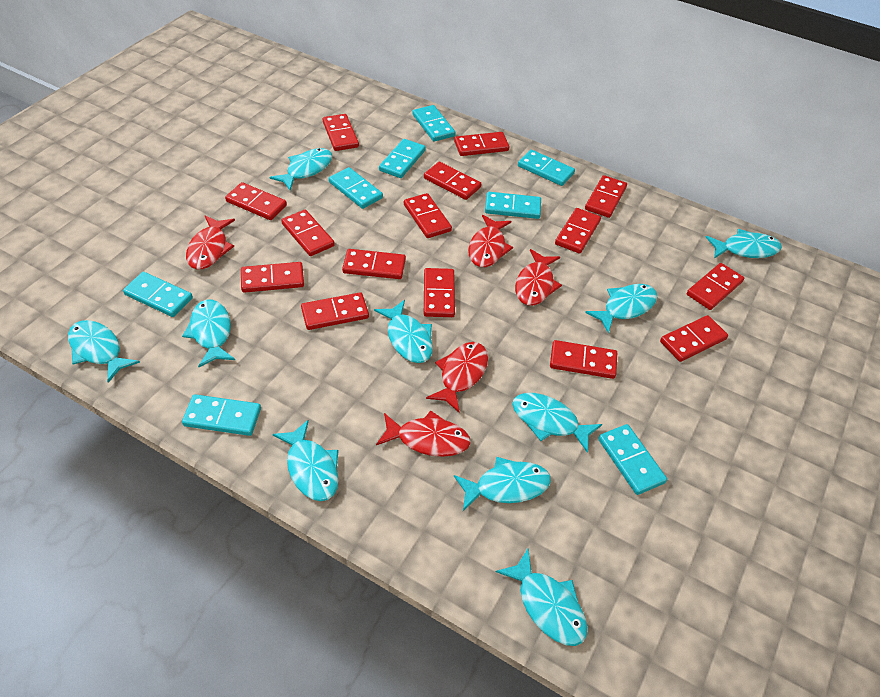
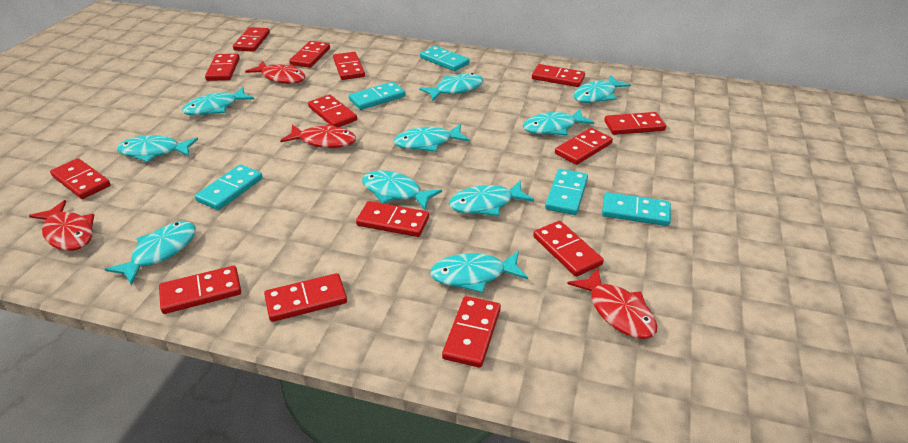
red domino: 15 -> 14
red fish: 5 -> 4
turquoise domino: 8 -> 5

